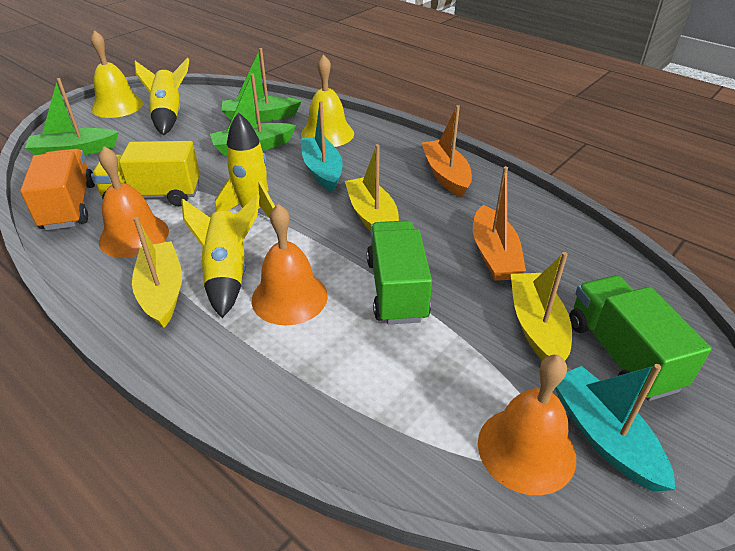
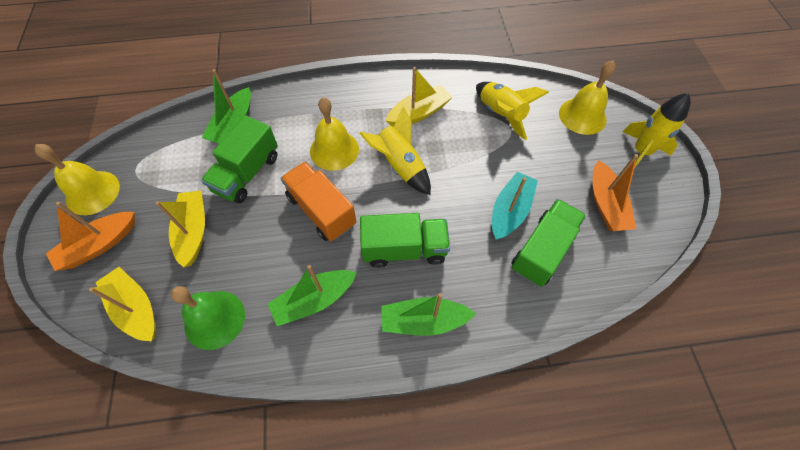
green bell: 0 -> 1
green truck: 2 -> 3
orange bell: 3 -> 0
turquoise boat: 2 -> 1
yellow bell: 2 -> 3
yellow truck: 1 -> 0

